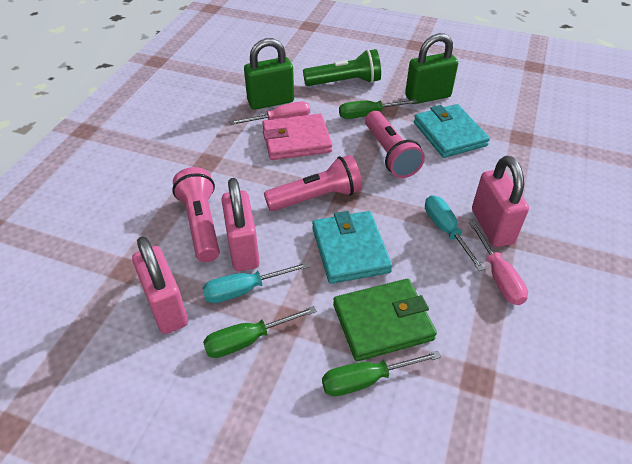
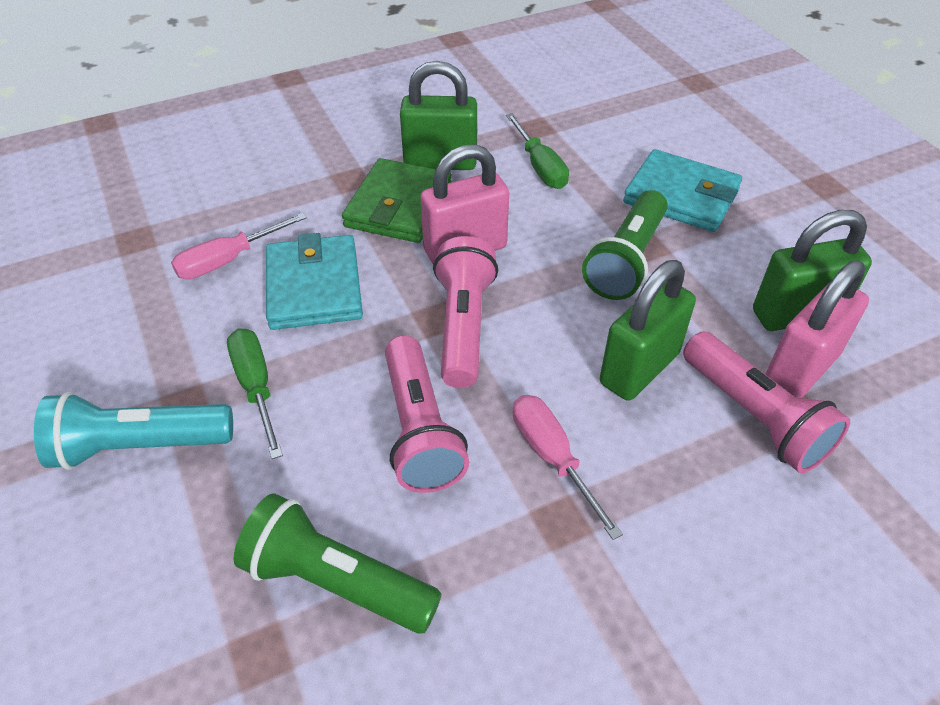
green flashlight: 1 -> 2
green padlock: 2 -> 3
green screwdriver: 3 -> 2
pink padlock: 3 -> 2
pink wallet: 1 -> 0
turquoise flashlight: 0 -> 1
turquoise screwdriver: 2 -> 0

